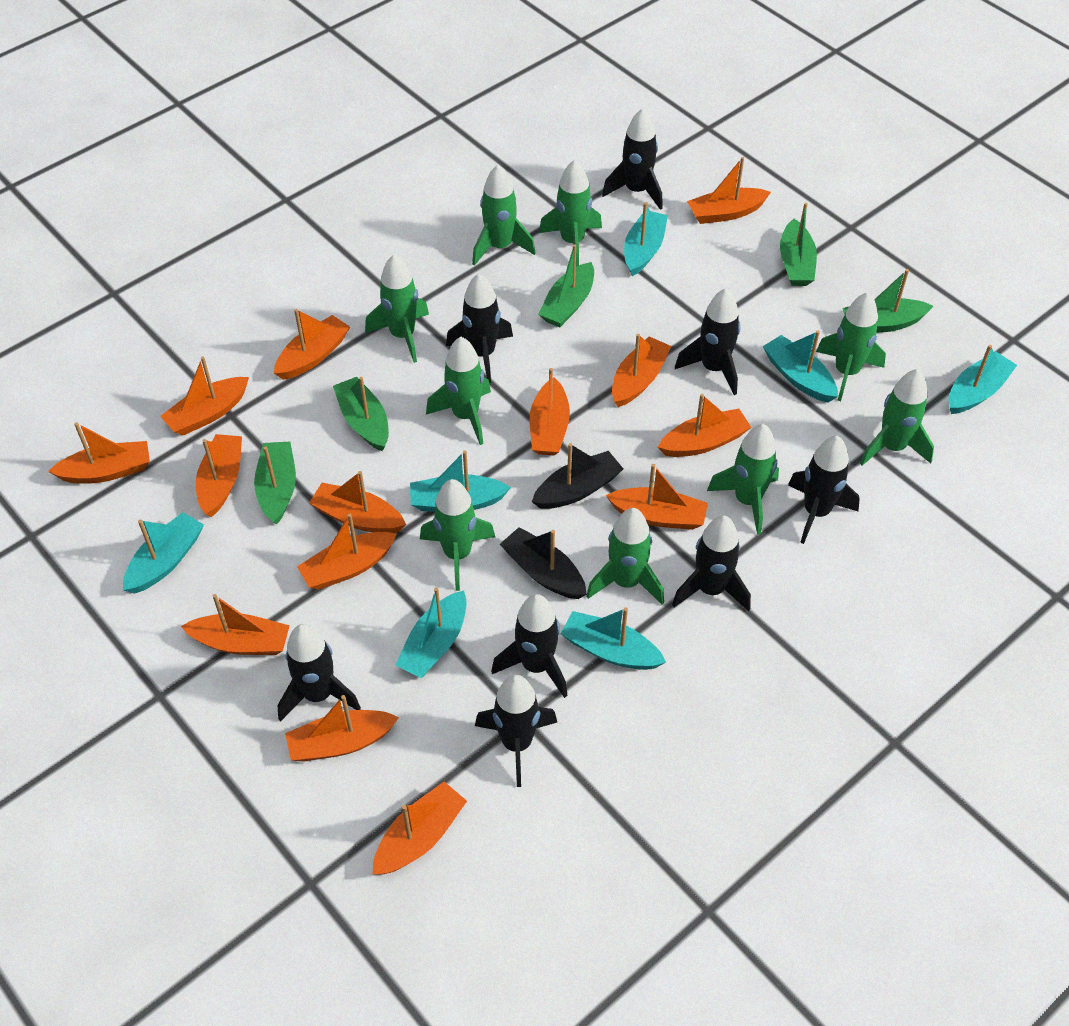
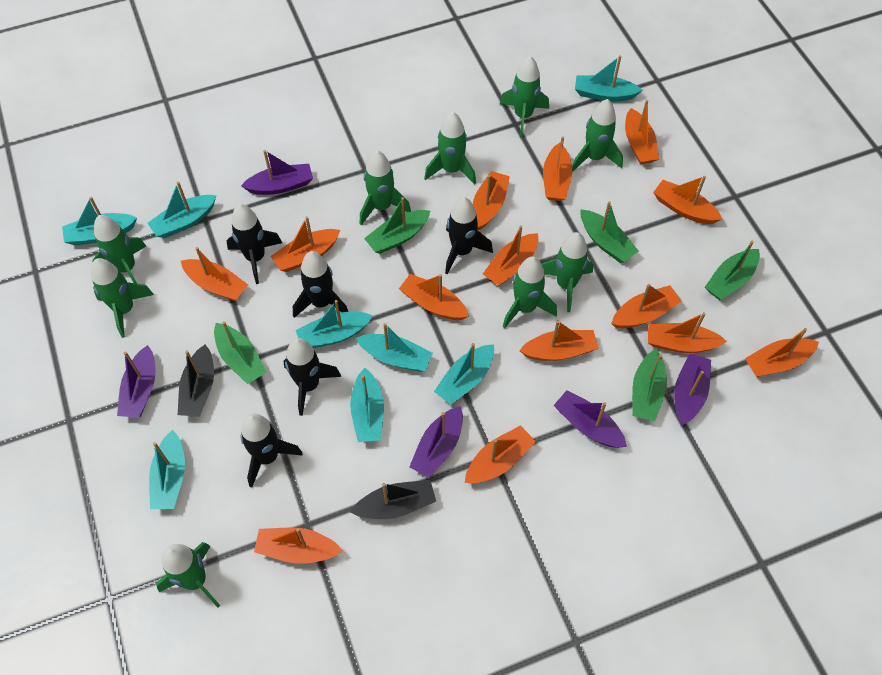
black rocket: 8 -> 5
purple boat: 0 -> 5
turquoise boat: 7 -> 8

